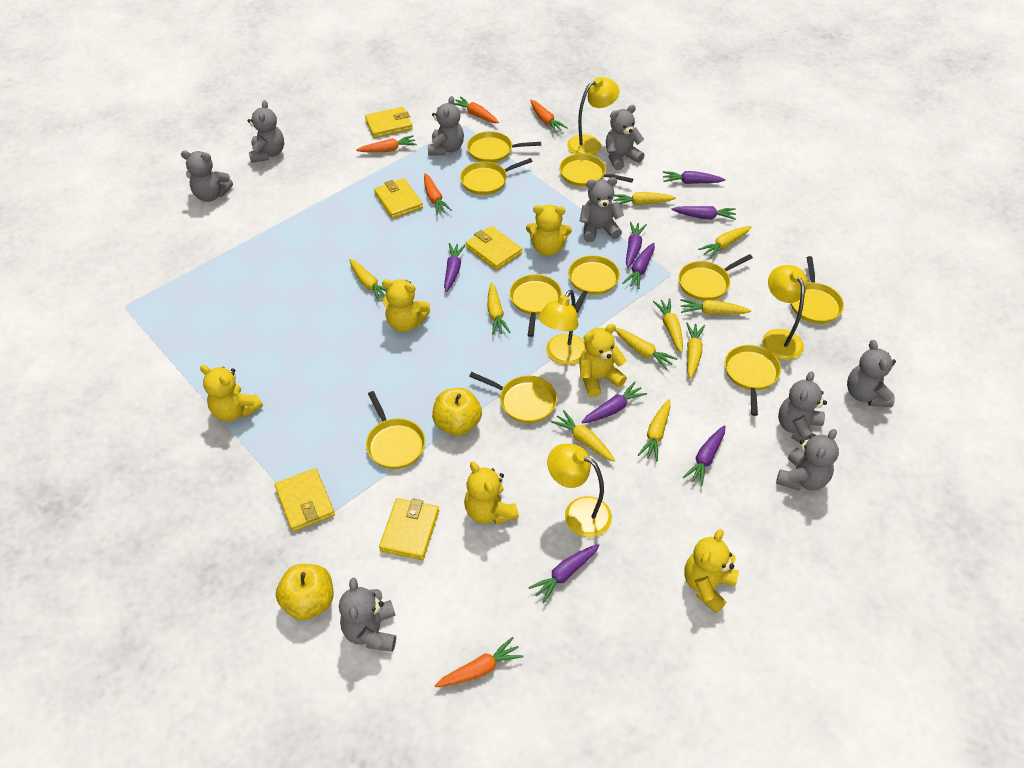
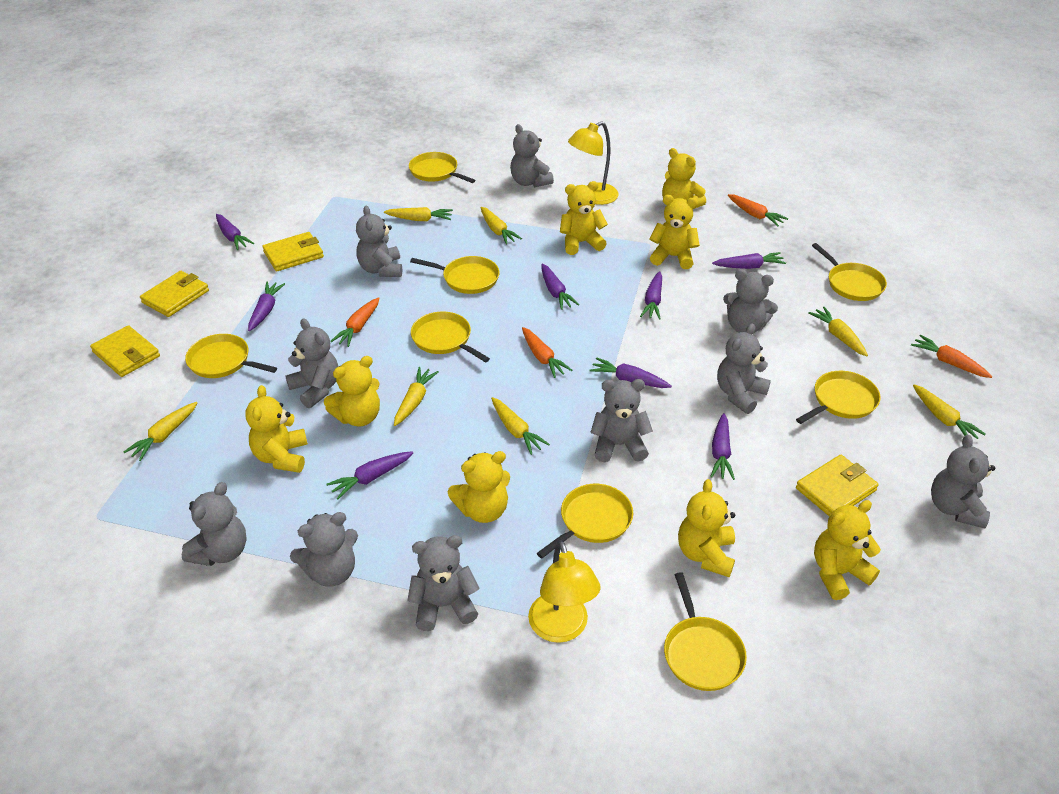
grey teddy bear: 9 -> 10
orange carrot: 5 -> 4
yellow apple: 2 -> 0
yellow carrot: 10 -> 7
yellow lamp: 4 -> 2
yellow pan: 10 -> 8
yellow teddy bear: 6 -> 8
yellow wallet: 5 -> 4

